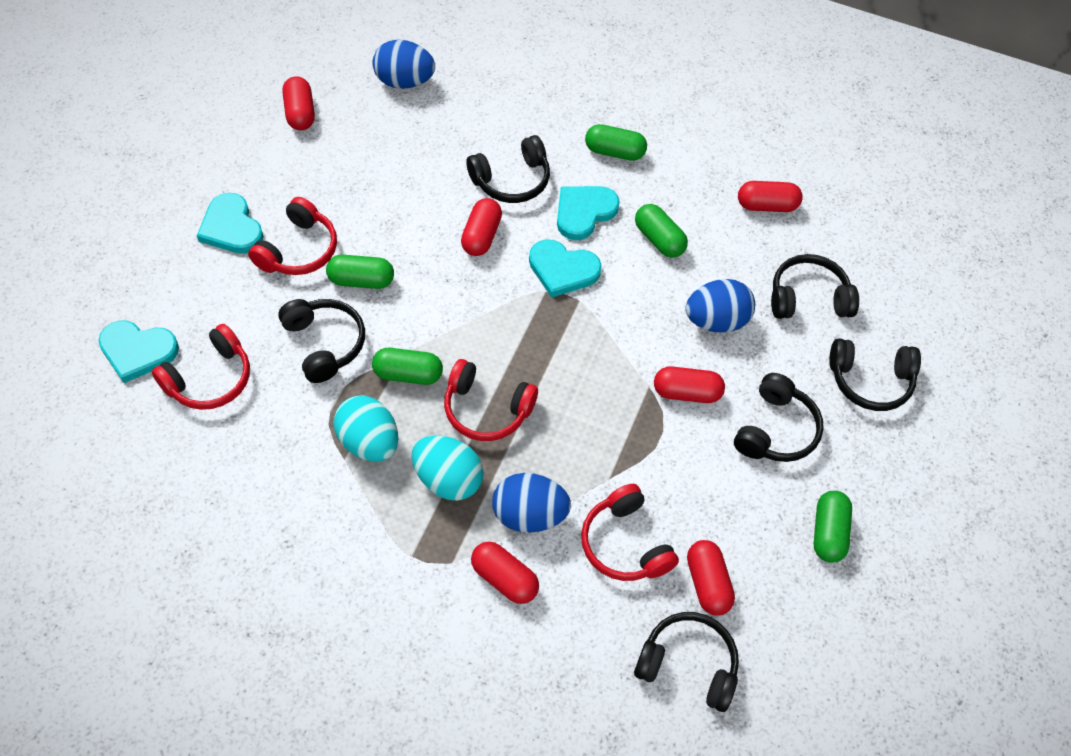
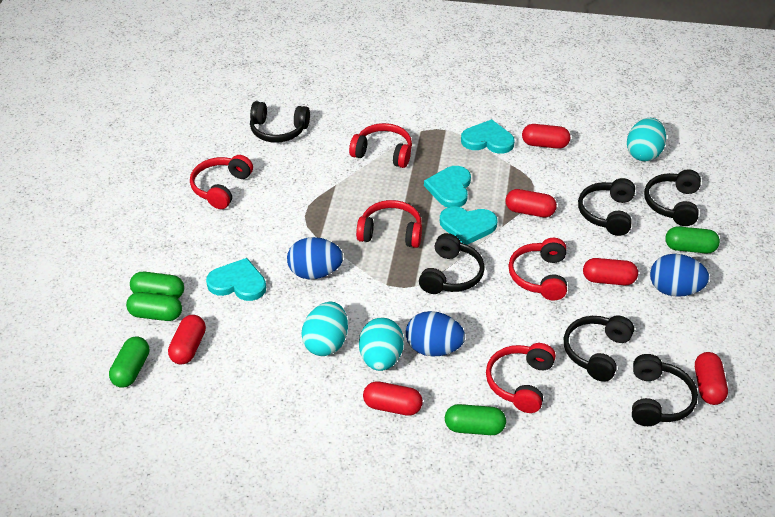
red headphones: 4 -> 5
turquoise egg: 2 -> 3

